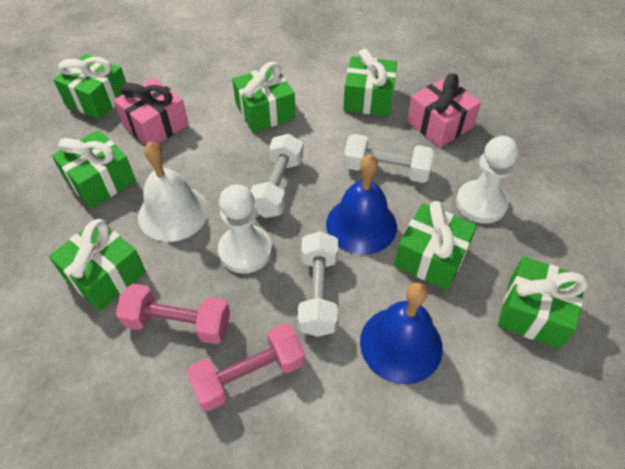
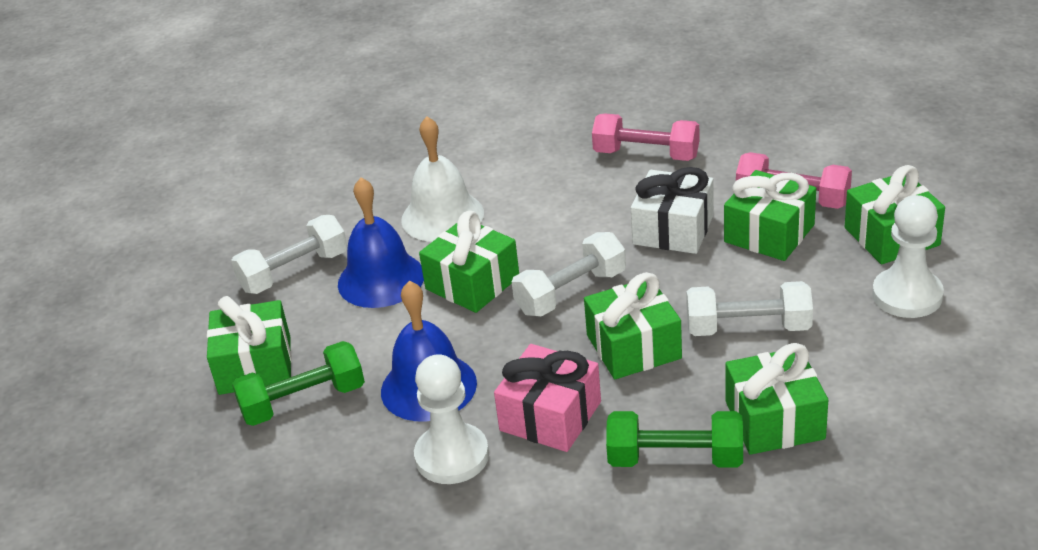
green dumbbell: 0 -> 2
green gift: 7 -> 6
pink gift: 2 -> 1
white gift: 0 -> 1

